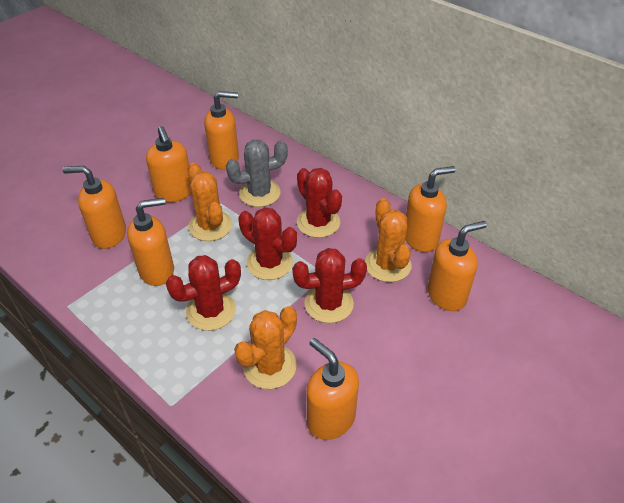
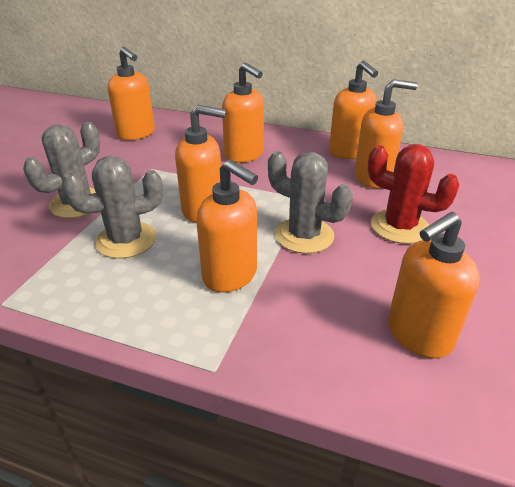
grey cactus: 1 -> 3
orange cactus: 3 -> 0
red cactus: 4 -> 1

